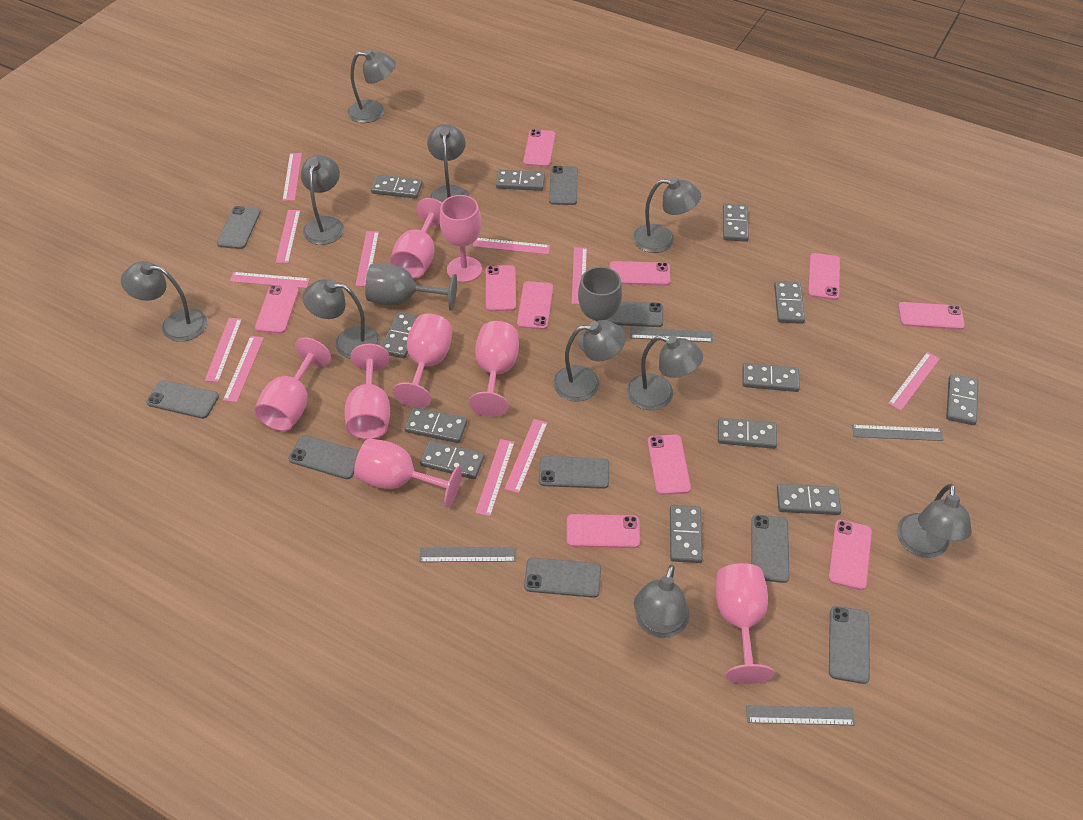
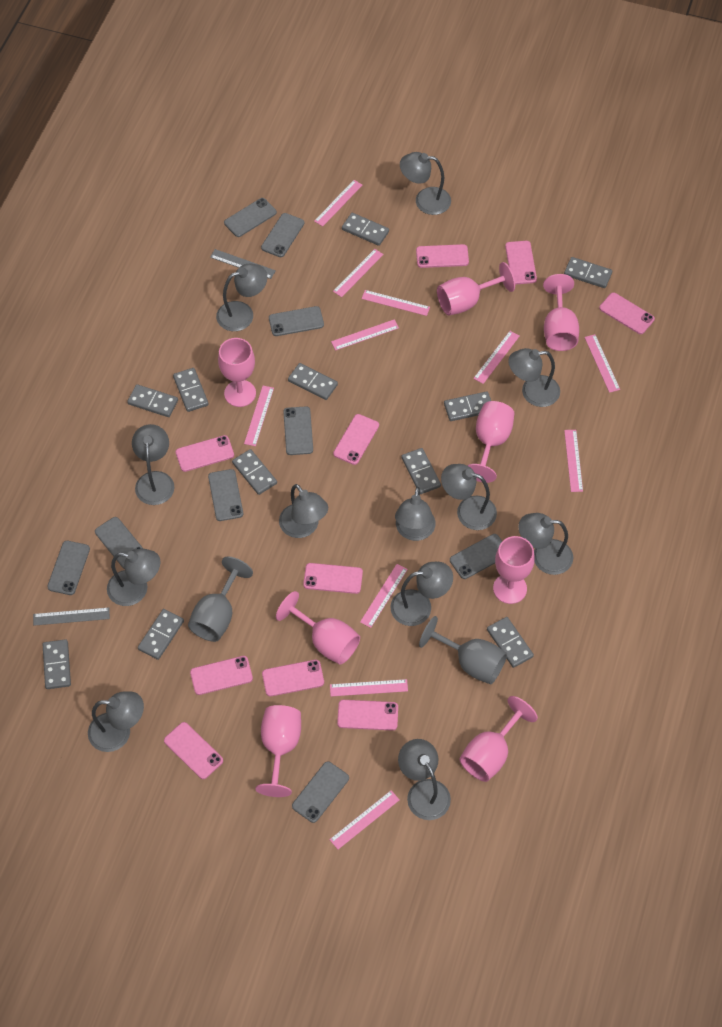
grey domino: 12 -> 11
grey lamp: 10 -> 12
grey ruler: 4 -> 2

